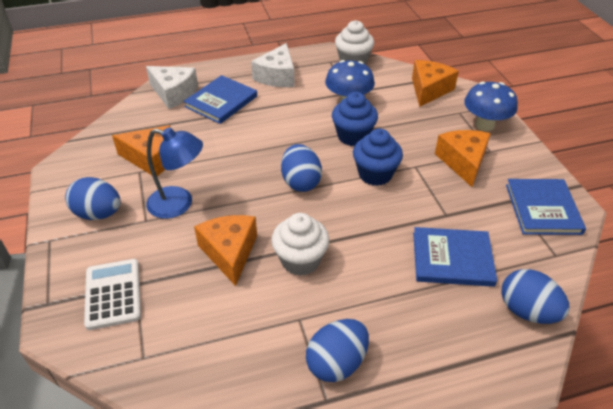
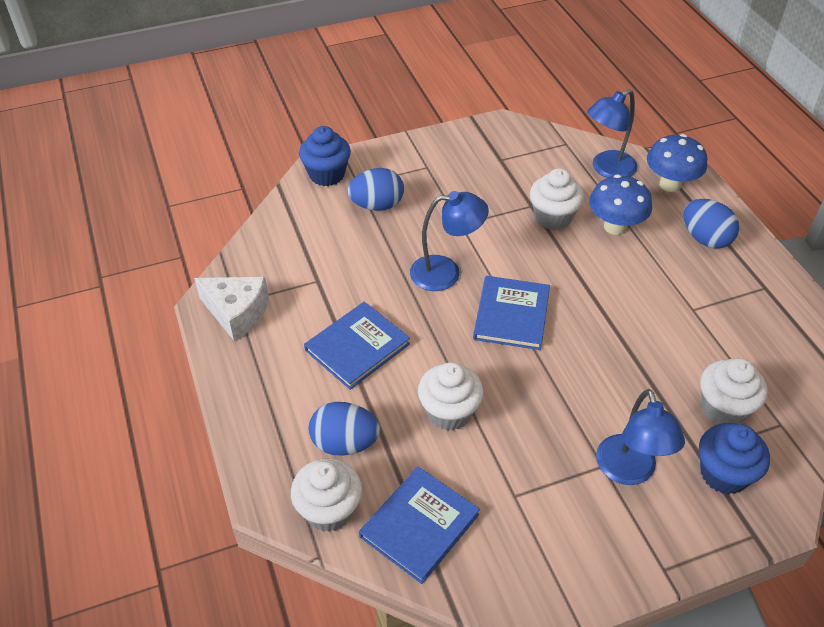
blue egg: 4 -> 3
blue lamp: 1 -> 3
orange cheese: 4 -> 0
white calculator: 1 -> 0
white cheese: 2 -> 1
white cupcake: 2 -> 4

